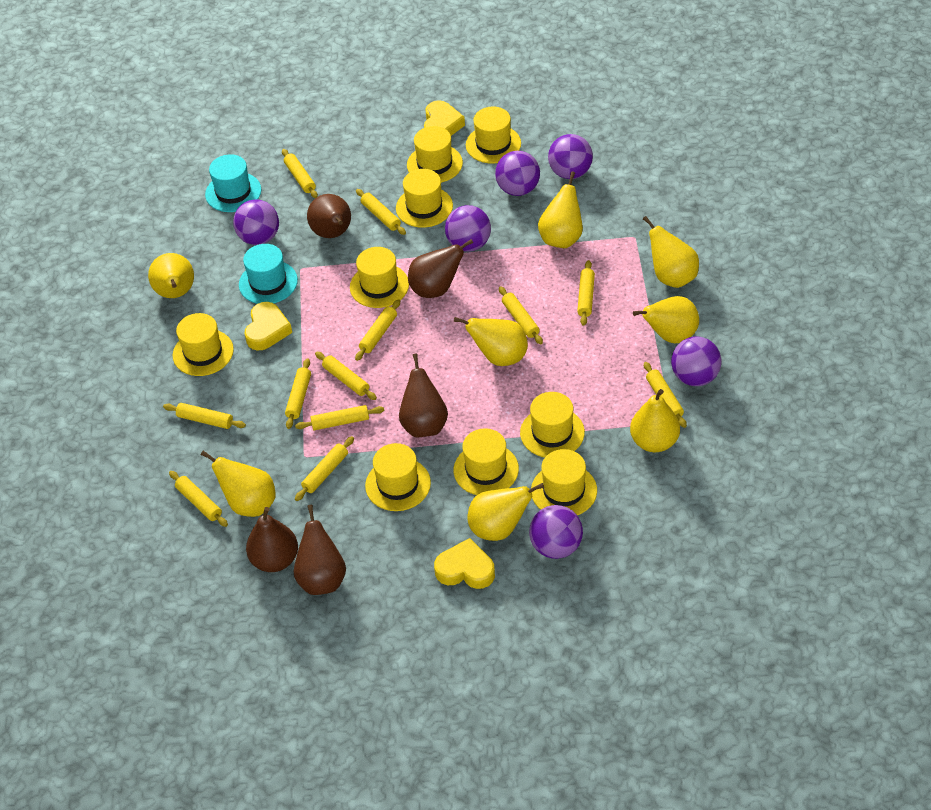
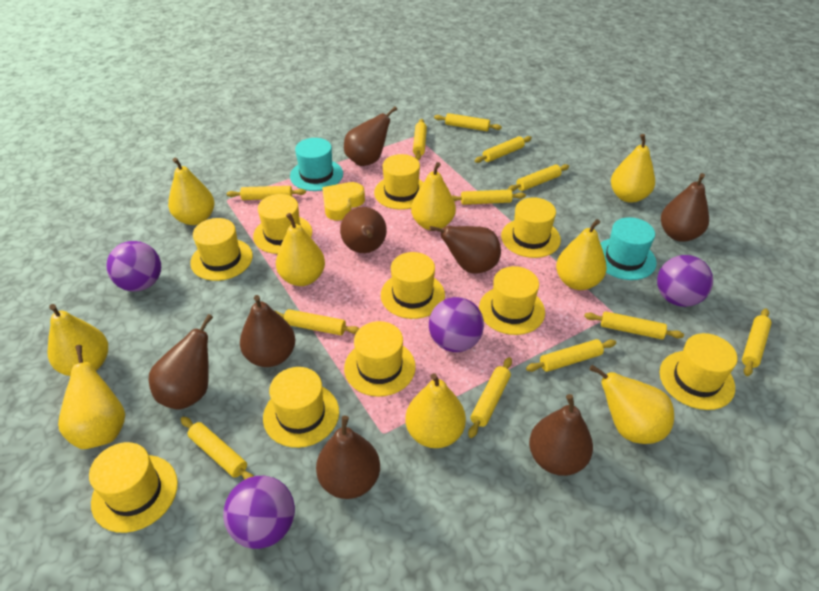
brown pear: 5 -> 8
purple ball: 6 -> 4
yellow hat: 9 -> 10
yellow heart: 3 -> 1
yellow pear: 8 -> 9

